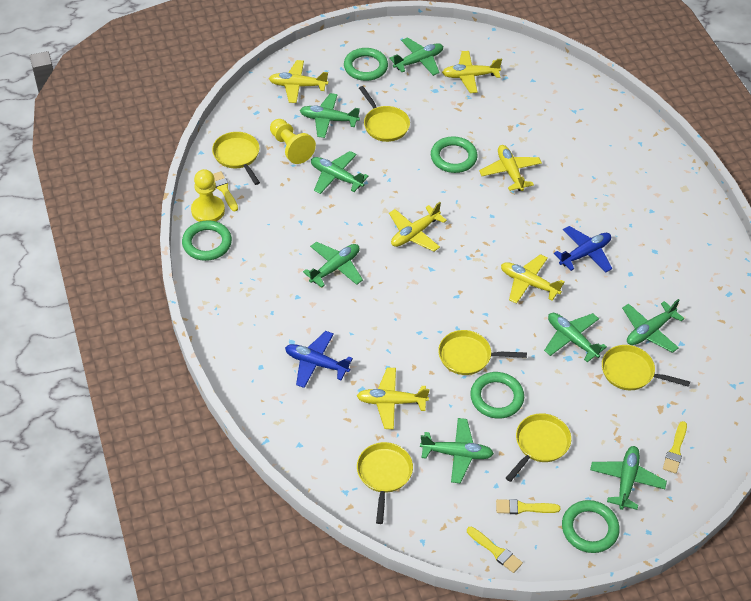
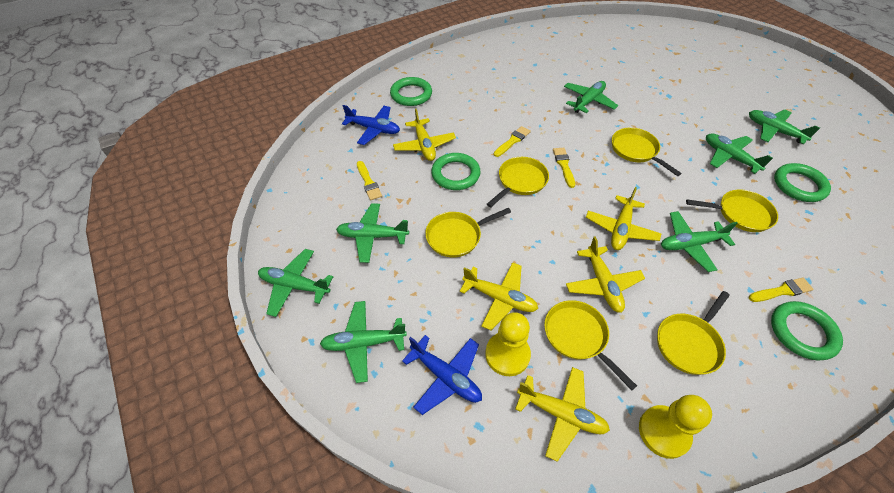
green plane: 8 -> 7
green ring: 5 -> 4
yellow plane: 6 -> 5

